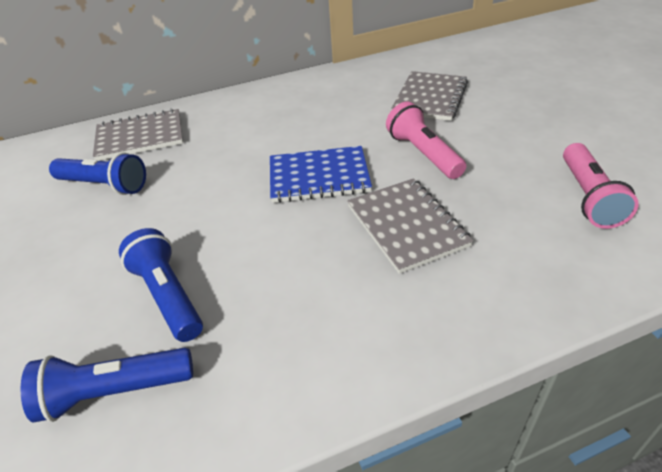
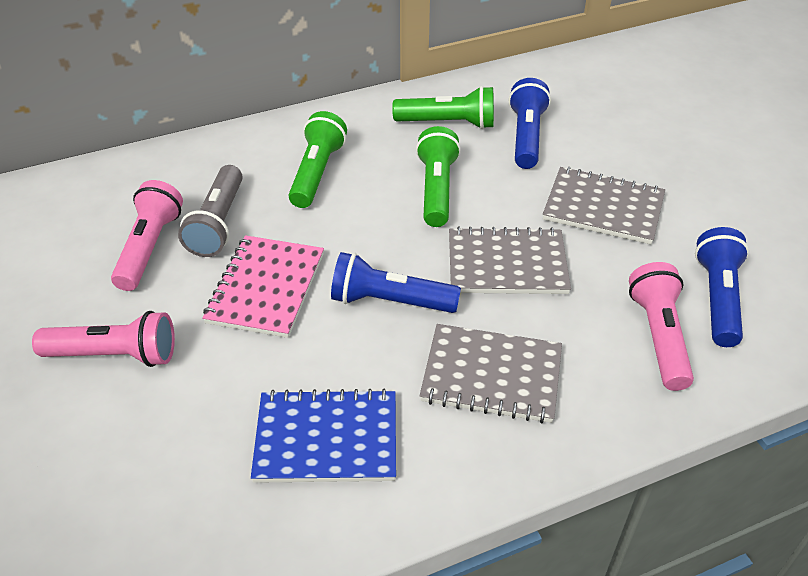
green flashlight: 0 -> 3
grey flashlight: 0 -> 1
pink flashlight: 2 -> 3
pink notebook: 0 -> 1

